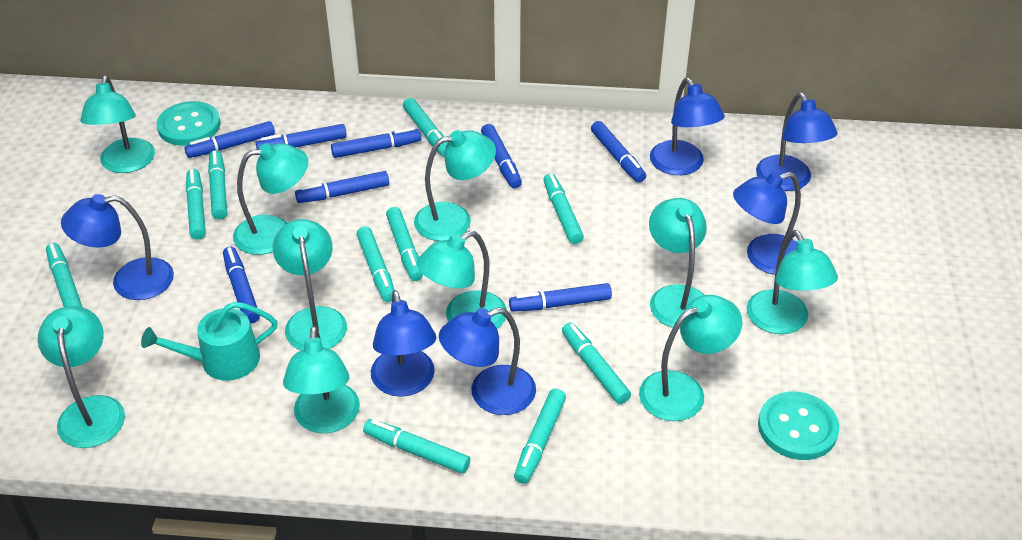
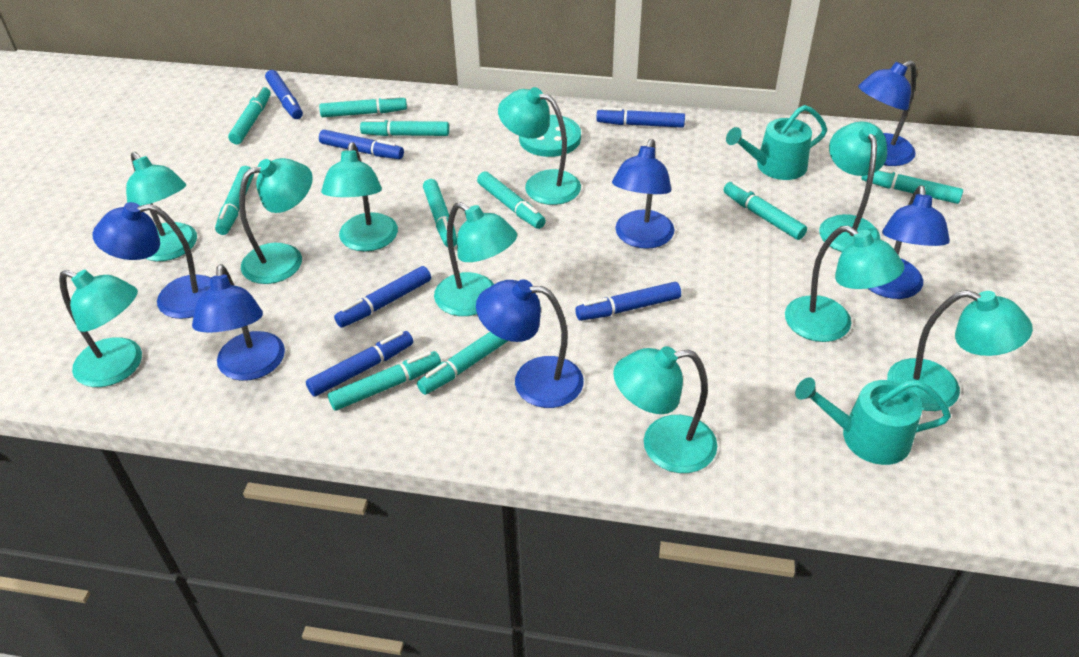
blue marker: 8 -> 6
turquoise button: 2 -> 1
turquoise watering can: 1 -> 2

